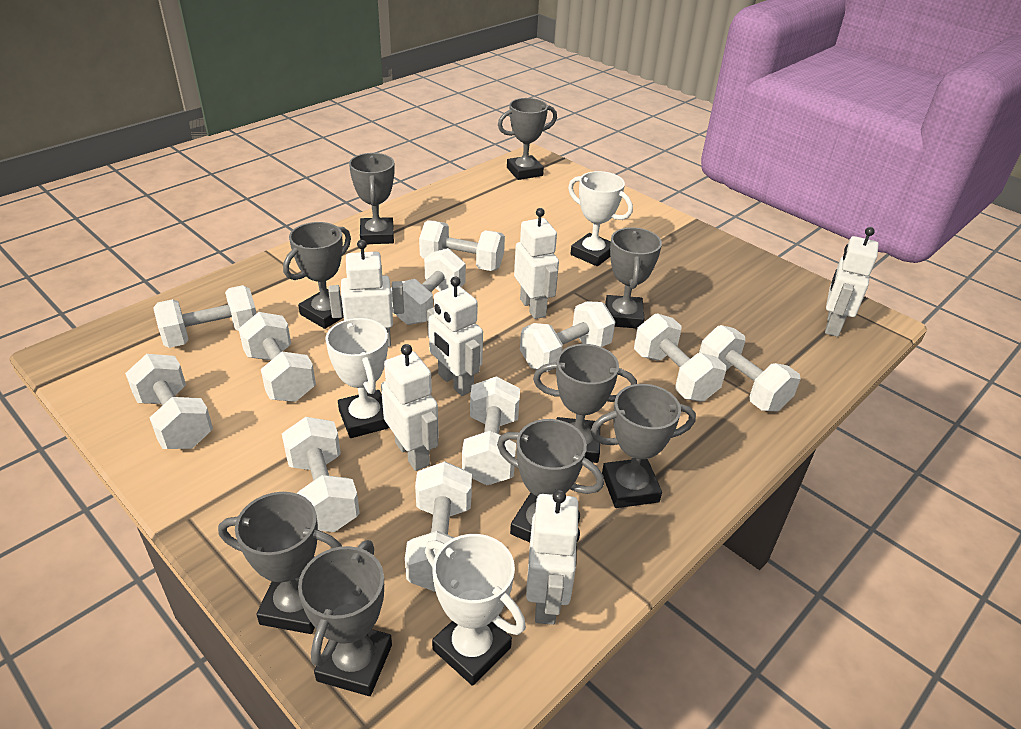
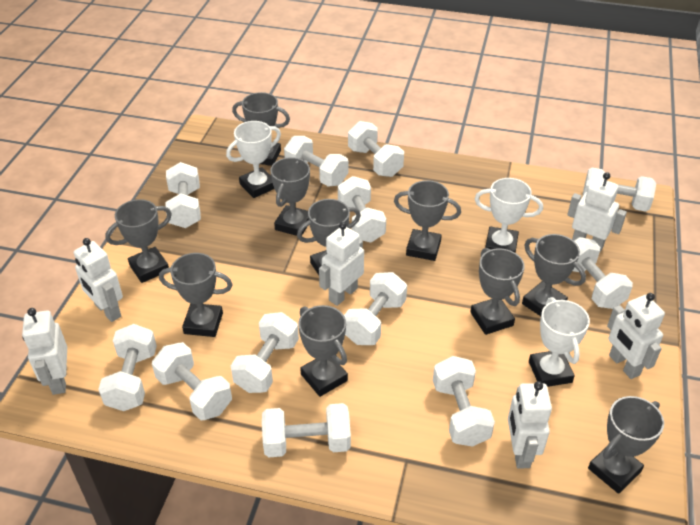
grey trophy: 9 -> 10
white dumbbell: 11 -> 12

